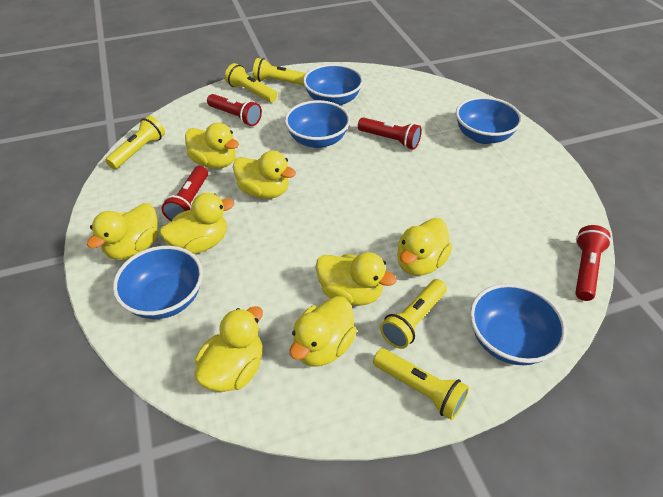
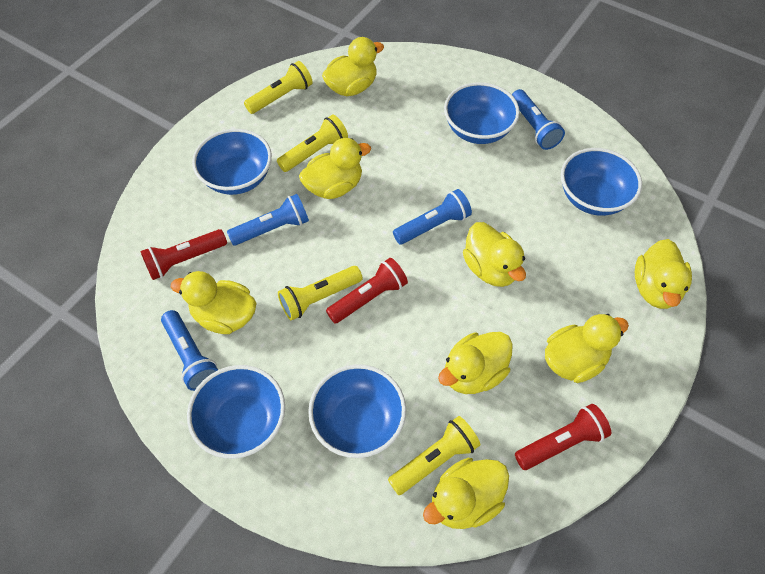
blue flashlight: 0 -> 4
red flashlight: 4 -> 3
yellow flashlight: 5 -> 4

